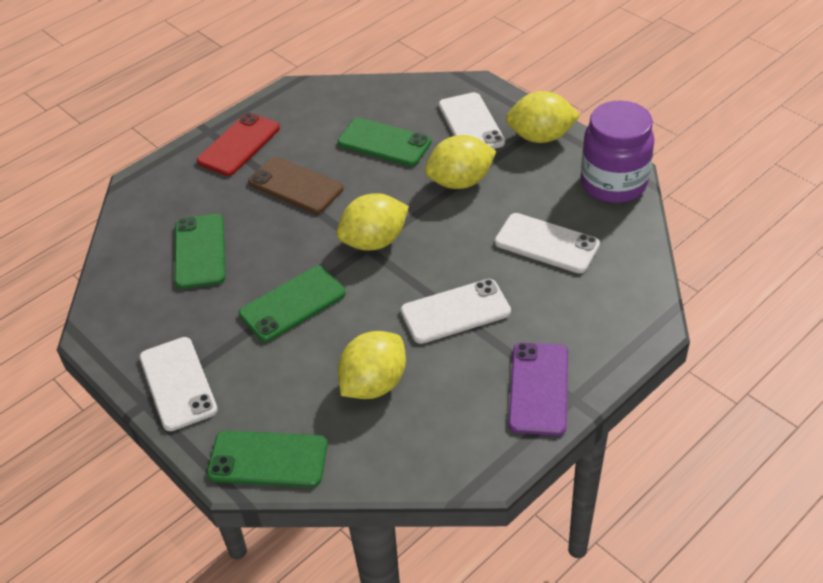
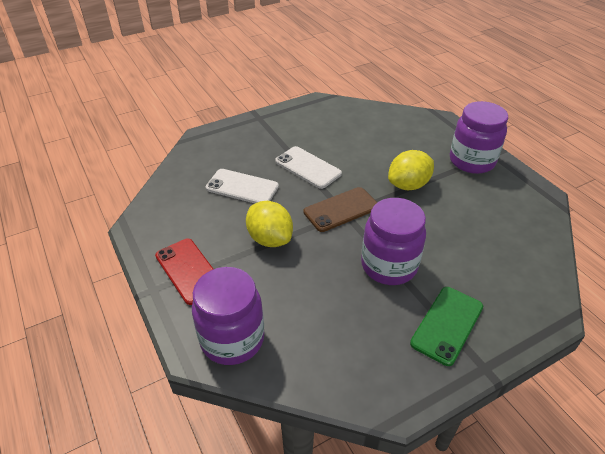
green phone: 4 -> 1
purple jar: 1 -> 3
purple phone: 1 -> 0
white phone: 4 -> 2
yellow lemon: 4 -> 2

